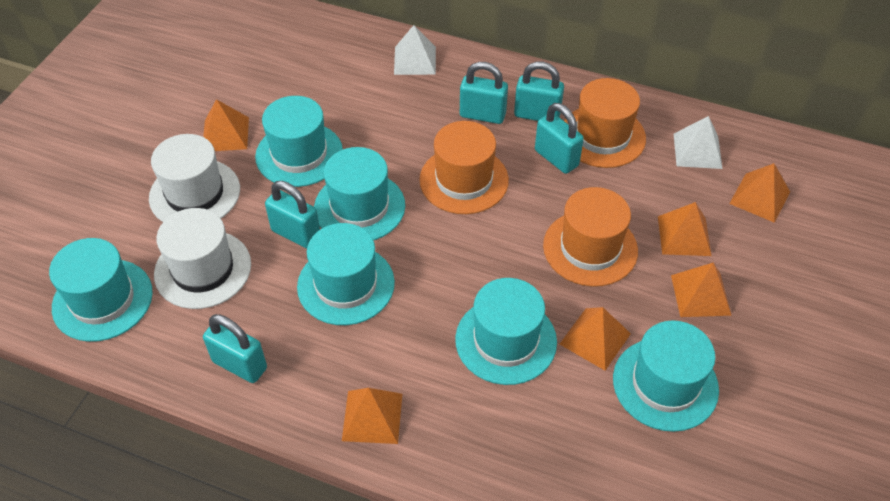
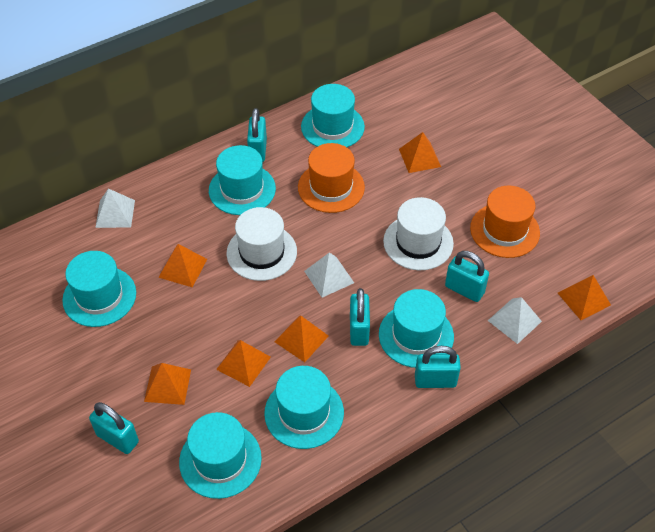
orange hat: 3 -> 2
white pyramid: 2 -> 3

